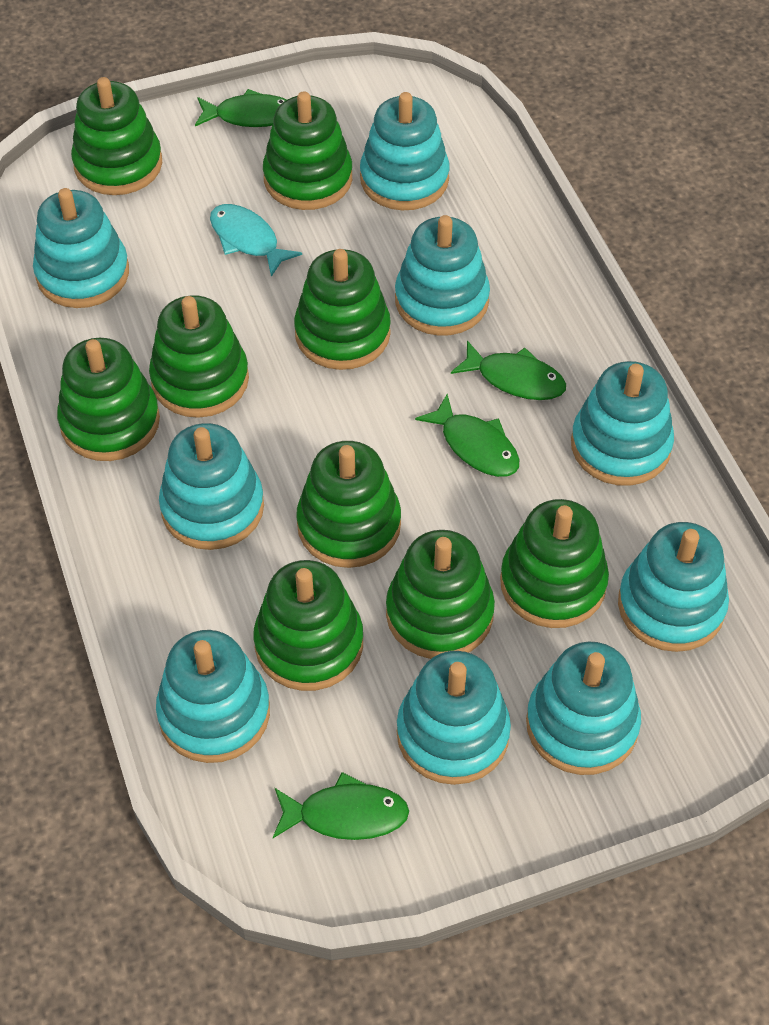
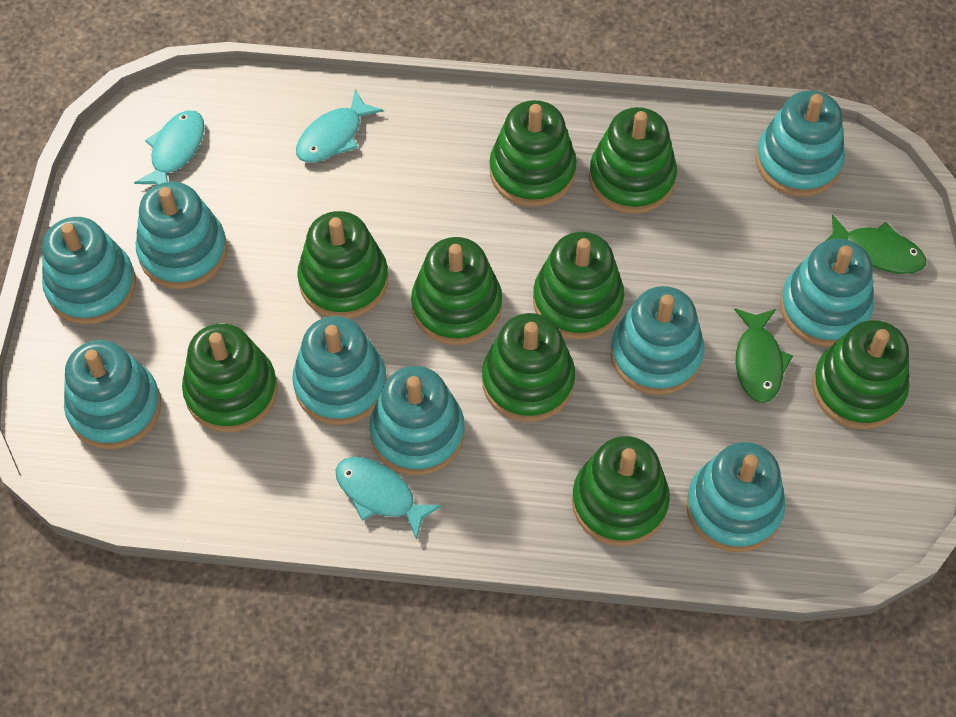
green fish: 4 -> 2
turquoise fish: 1 -> 3

